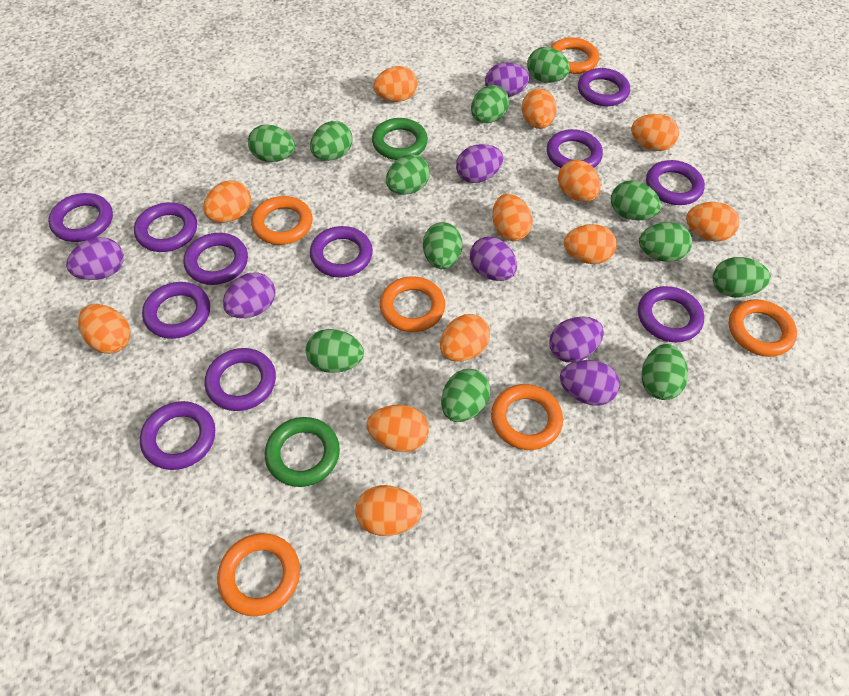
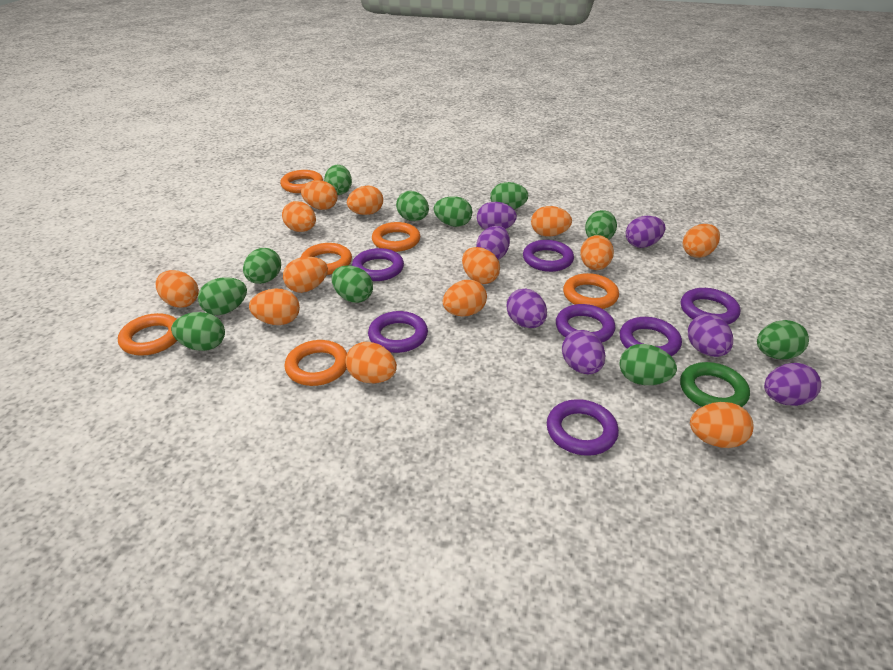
green egg: 12 -> 11
green ring: 2 -> 1
orange egg: 12 -> 13
purple ring: 11 -> 7

